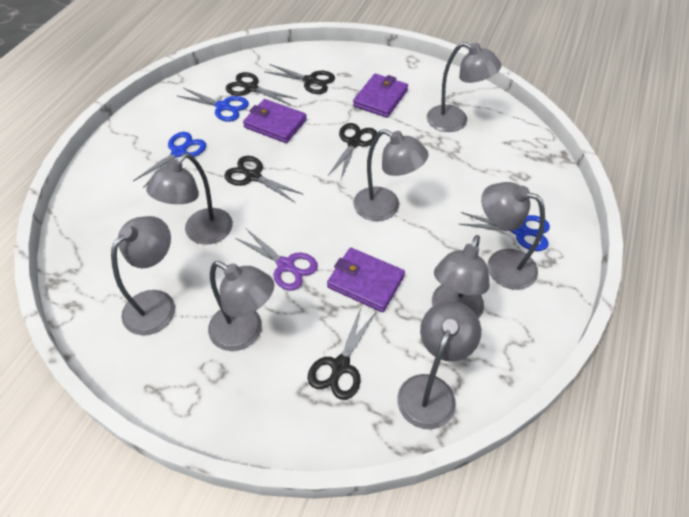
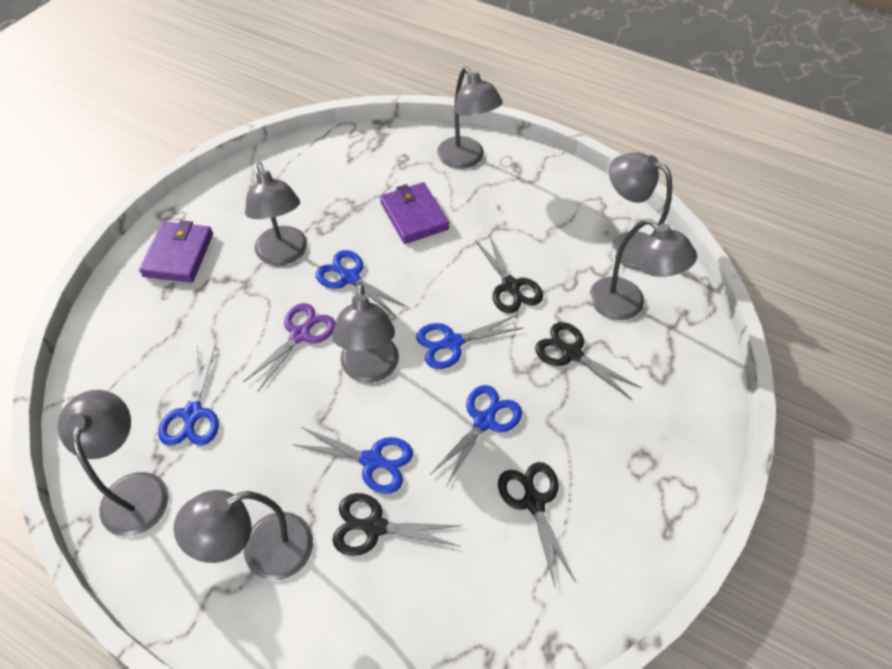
black scissors: 5 -> 4
blue scissors: 3 -> 5
grey lamp: 8 -> 7
purple wallet: 3 -> 2

